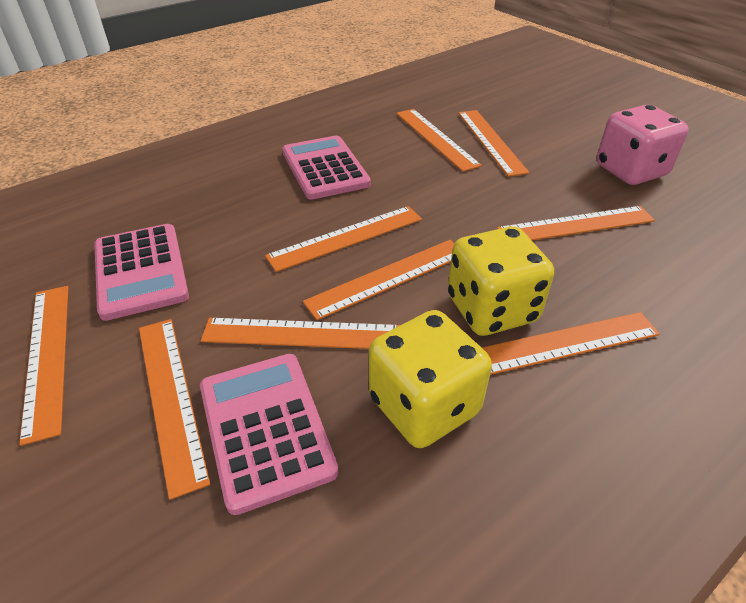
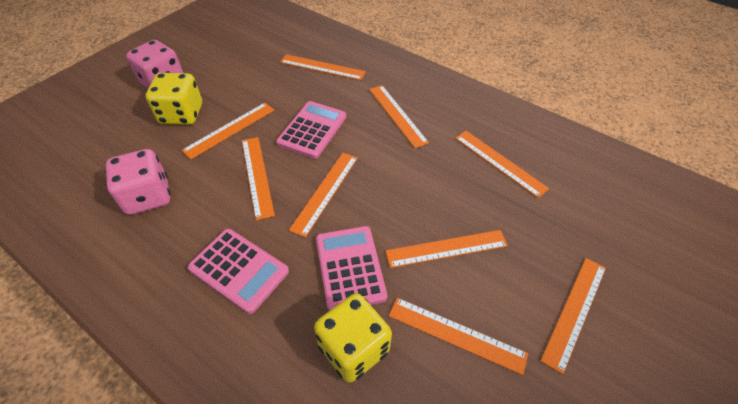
pink dice: 1 -> 2

